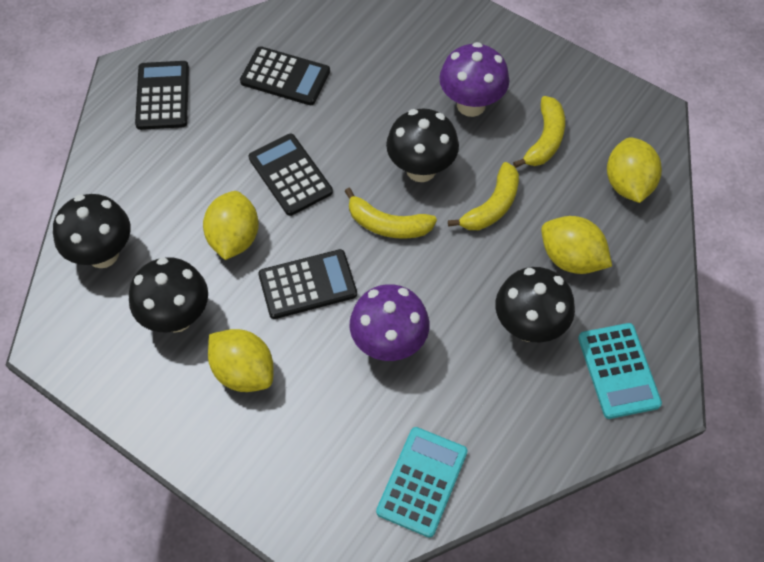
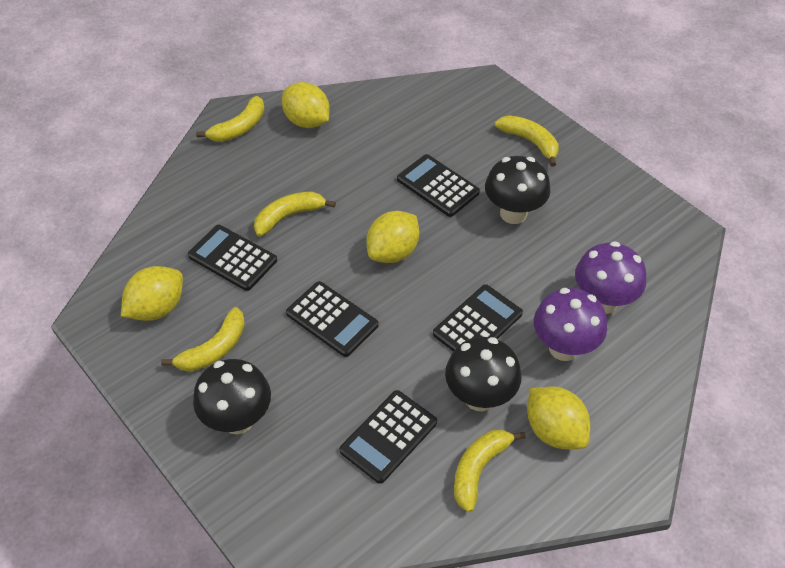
black calculator: 4 -> 5
black mushroom: 4 -> 3
turquoise calculator: 2 -> 0
yellow banana: 3 -> 5

